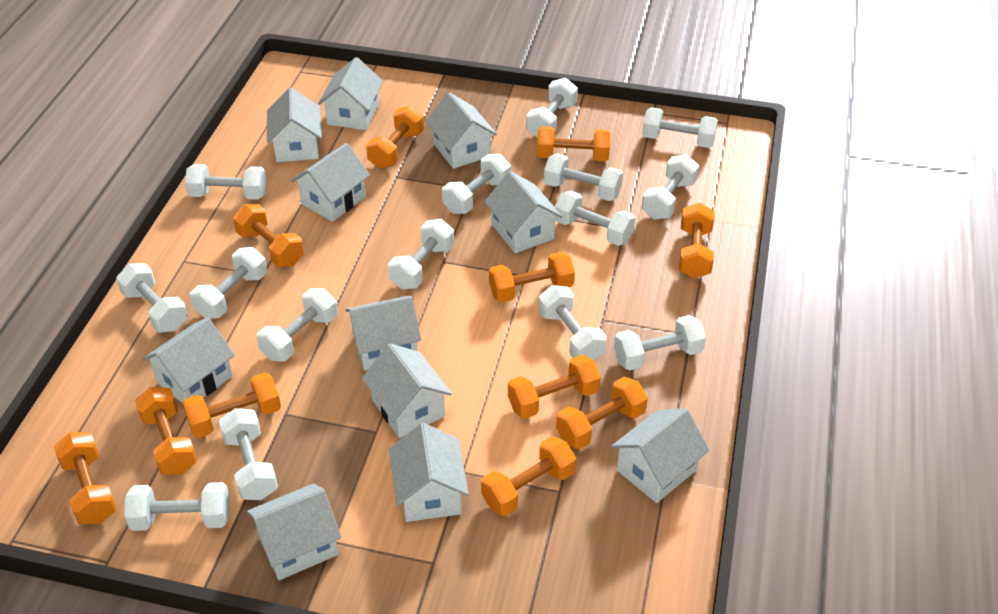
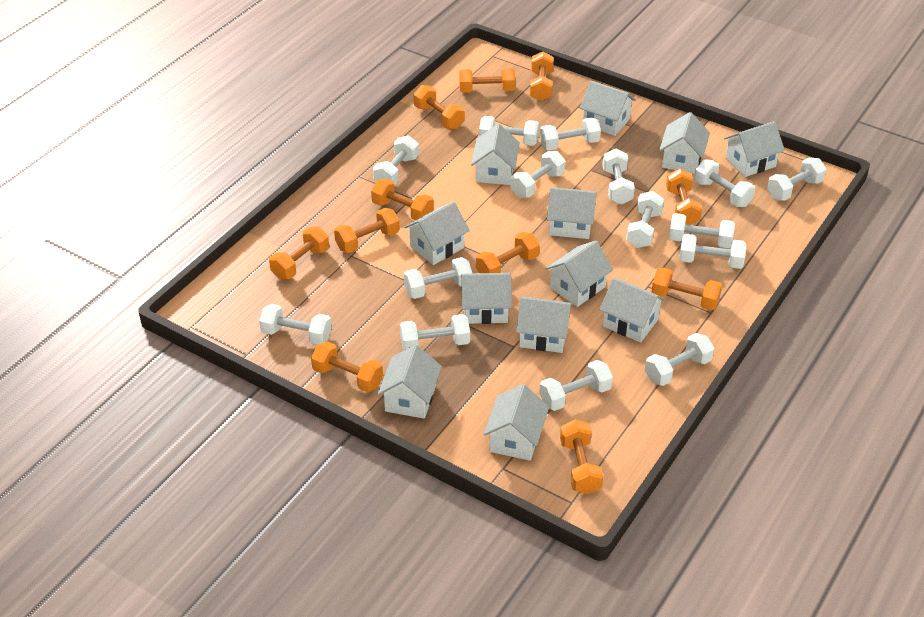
white house: 11 -> 12

